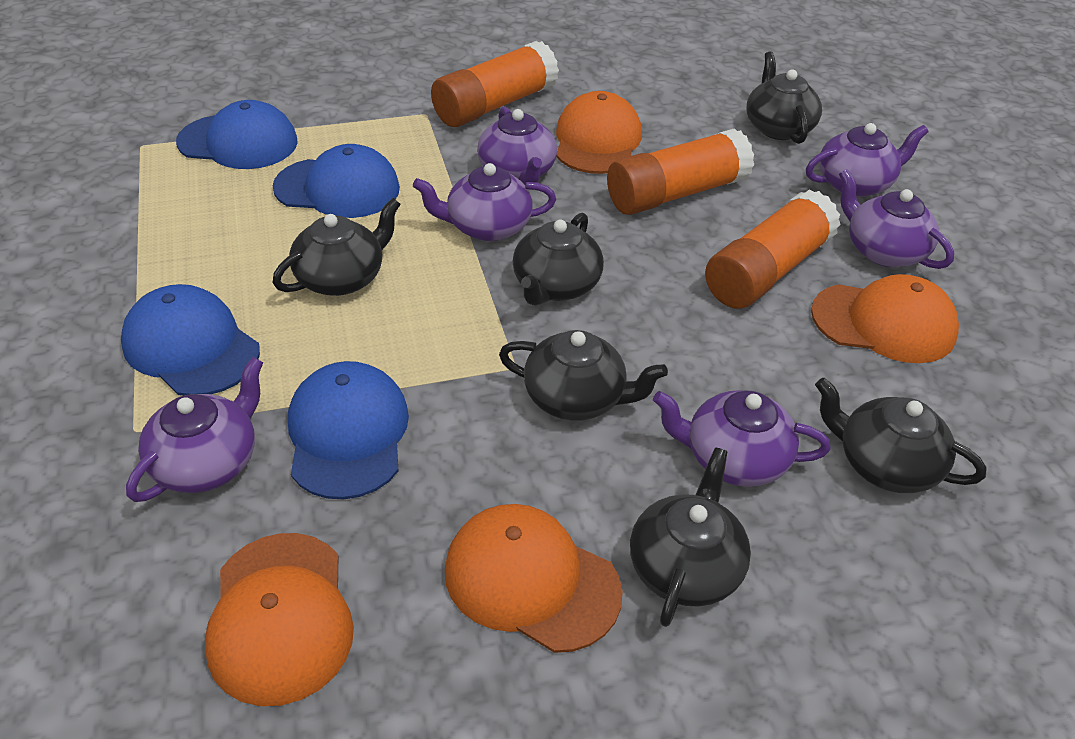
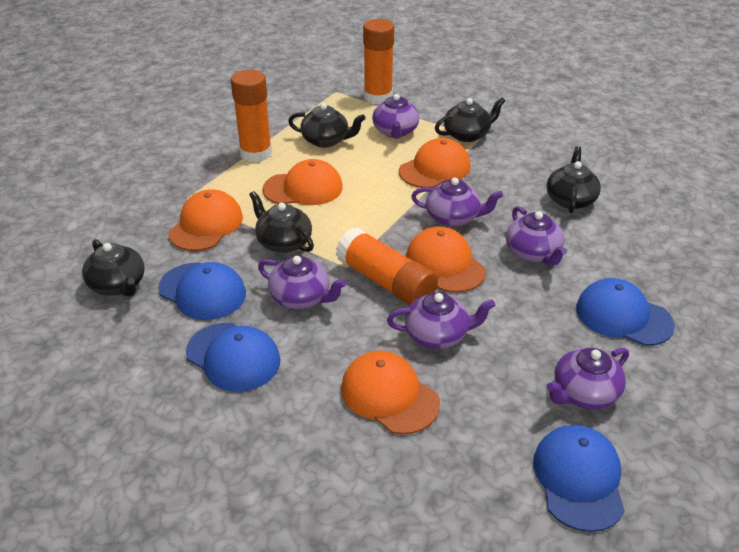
black teapot: 6 -> 5
orange cap: 4 -> 5

